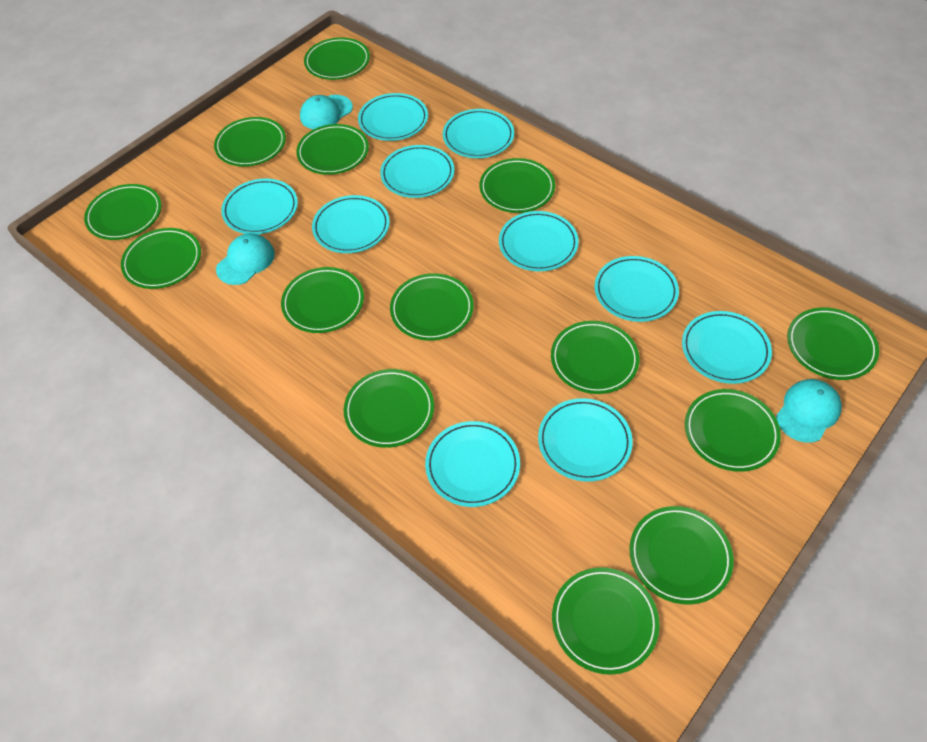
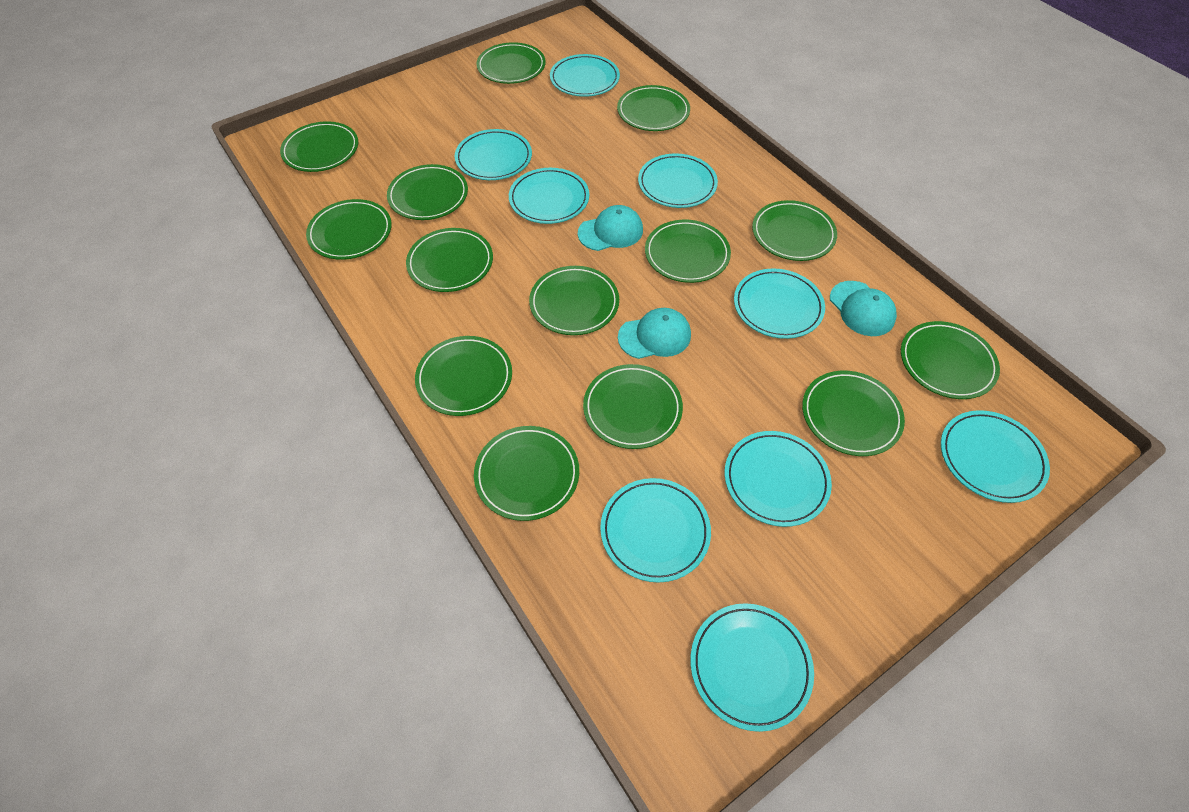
turquoise plate: 10 -> 9

